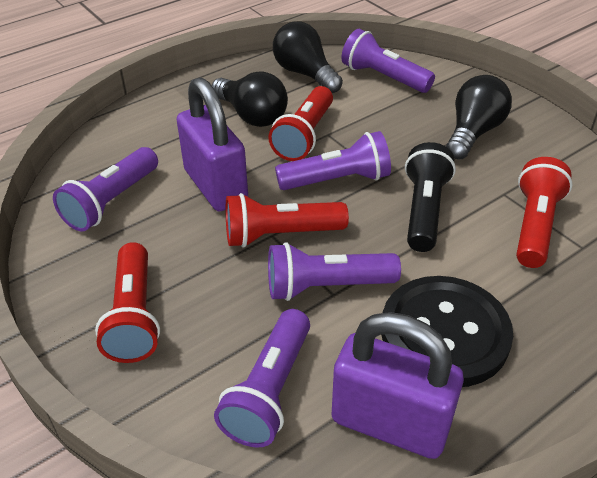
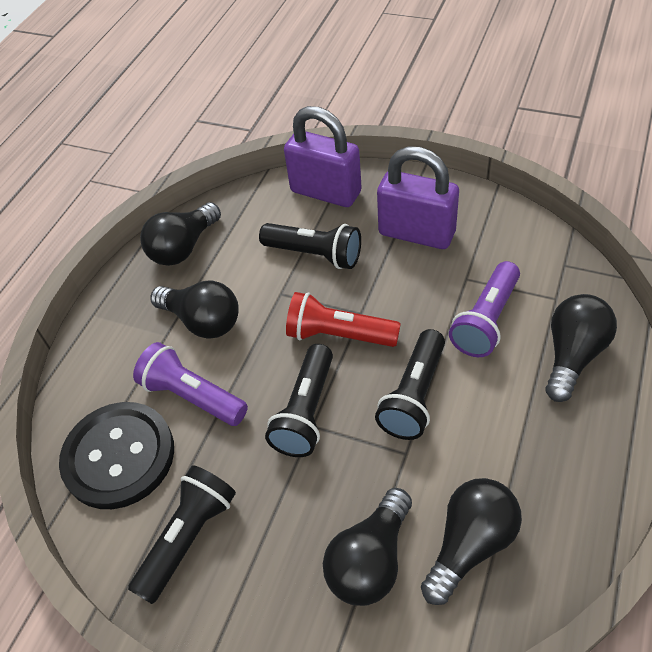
black flashlight: 1 -> 4
black light bulb: 3 -> 5
purple flashlight: 5 -> 2
red flashlight: 4 -> 1

